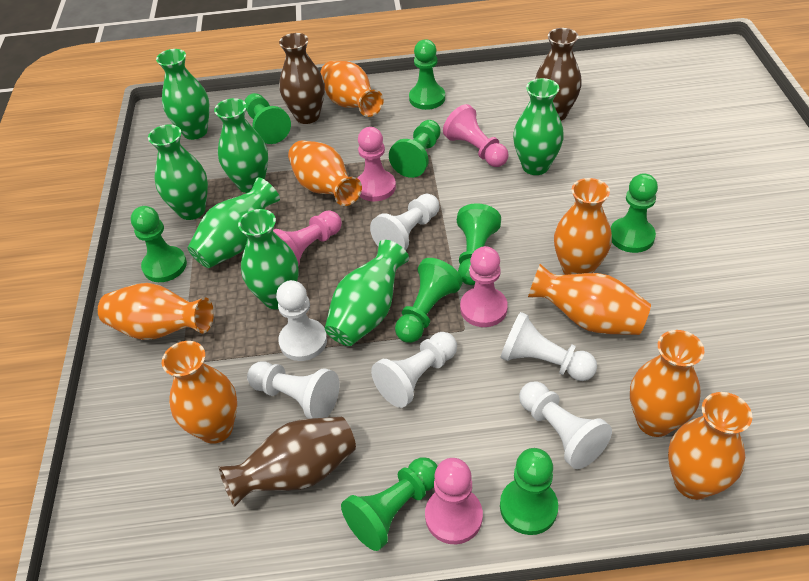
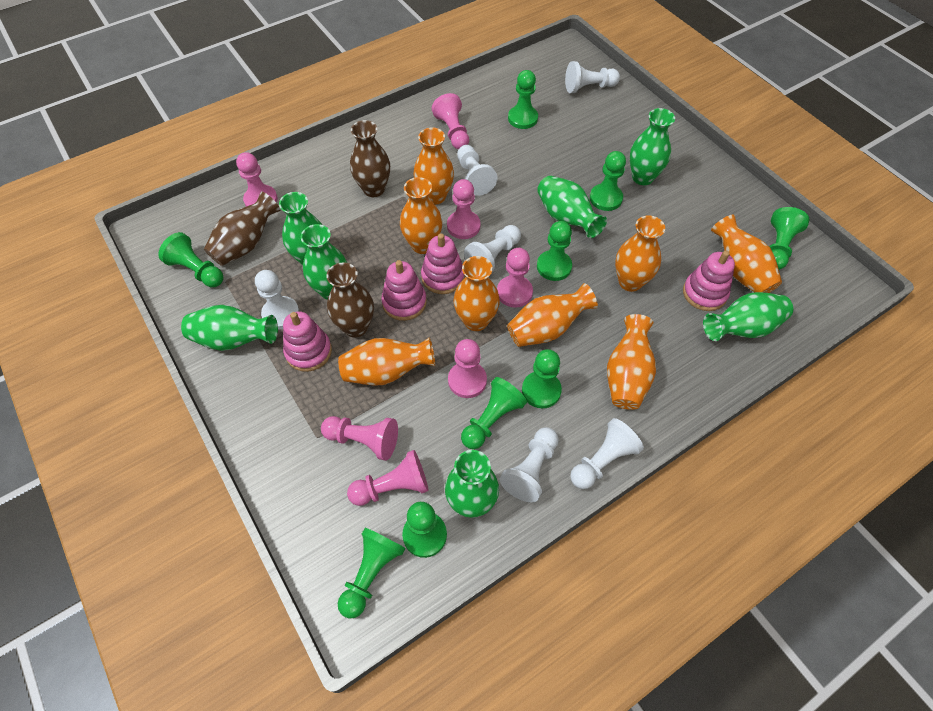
pink pawn: 5 -> 7
pink stacking toy: 0 -> 4

